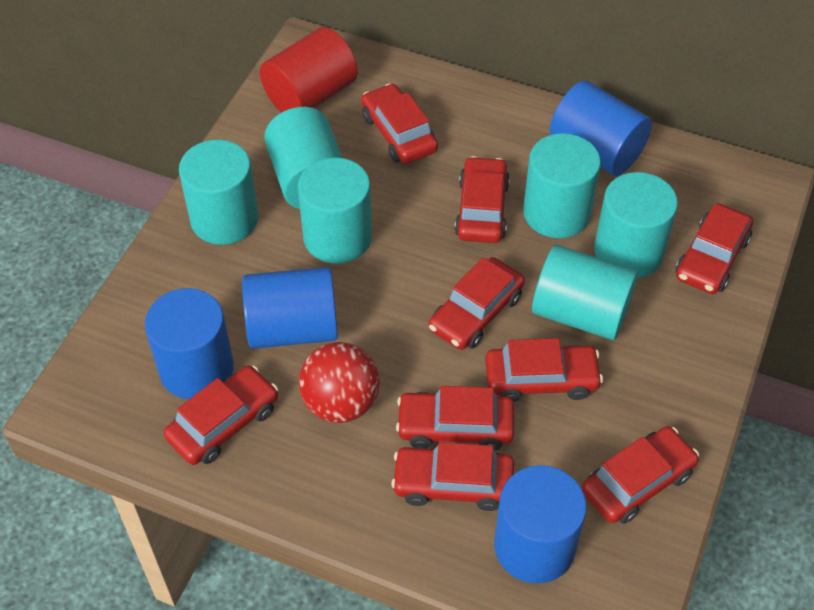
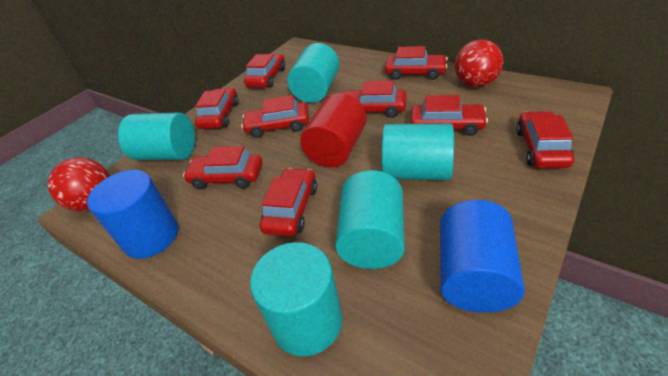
blue cylinder: 4 -> 2
red ball: 1 -> 2
turquoise cylinder: 6 -> 5

